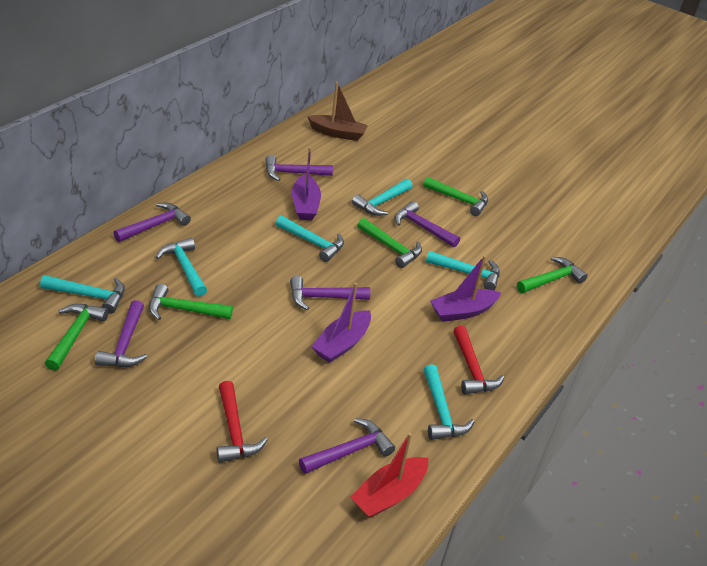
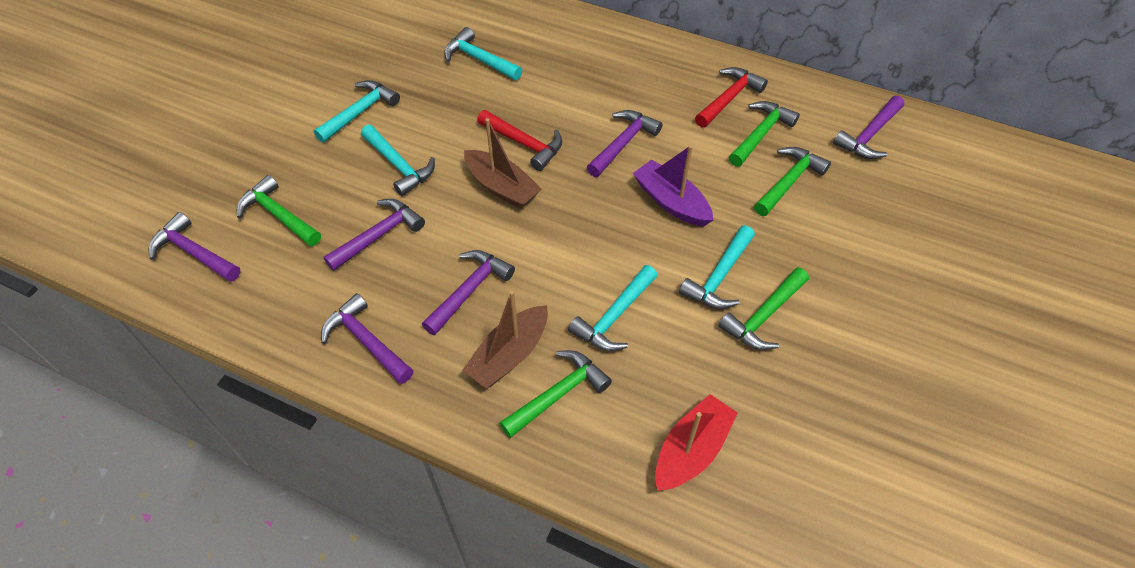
brown boat: 1 -> 2
purple boat: 3 -> 1
turquoise hammer: 6 -> 5

